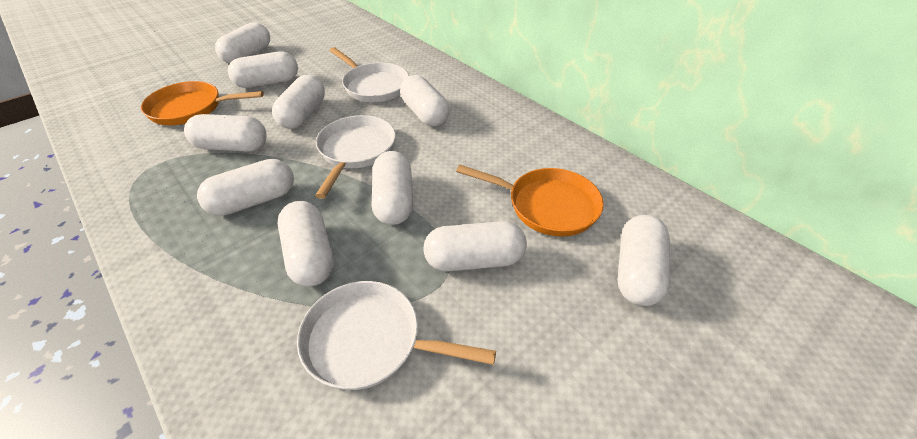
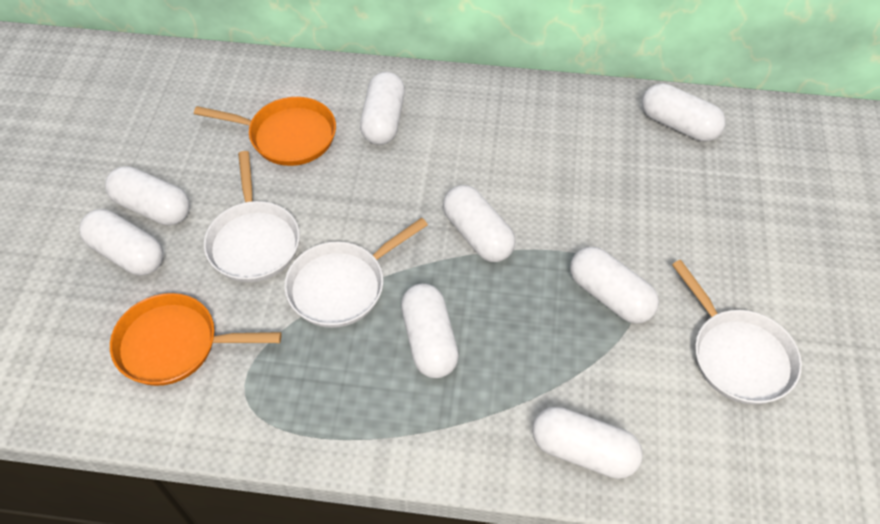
white capsule: 10 -> 8

